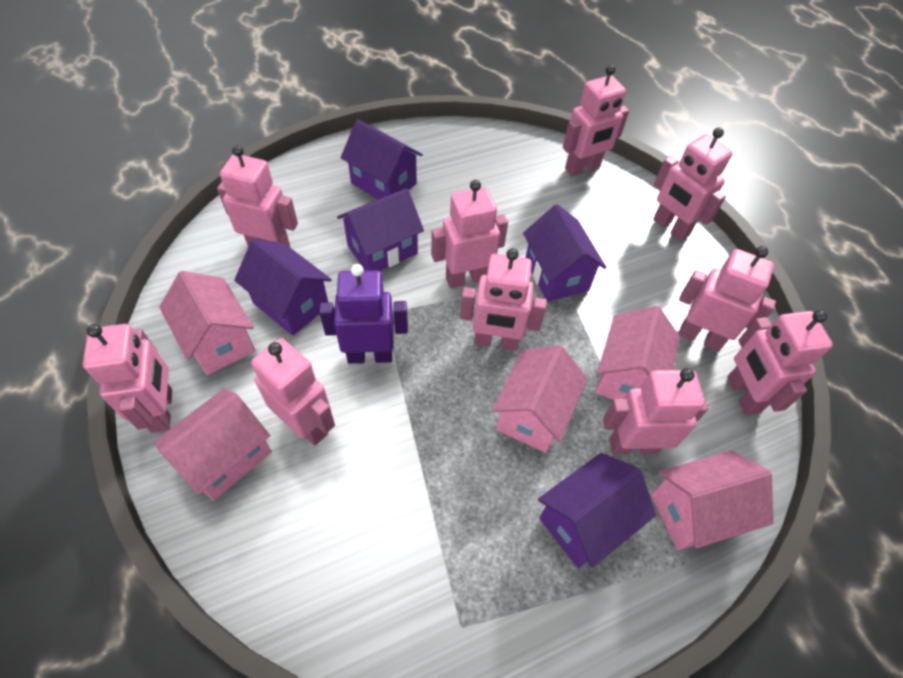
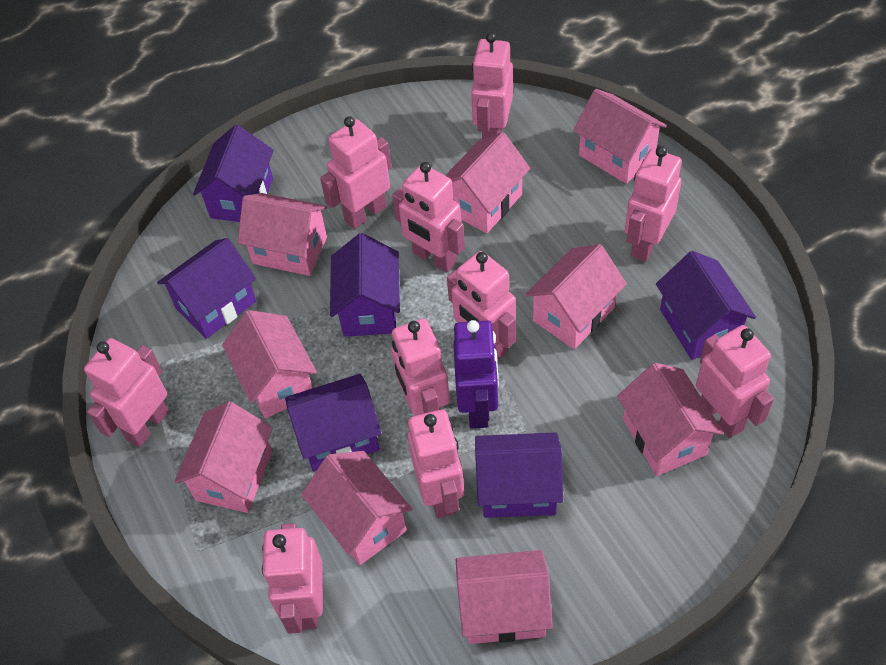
pink house: 5 -> 9
purple house: 5 -> 6

